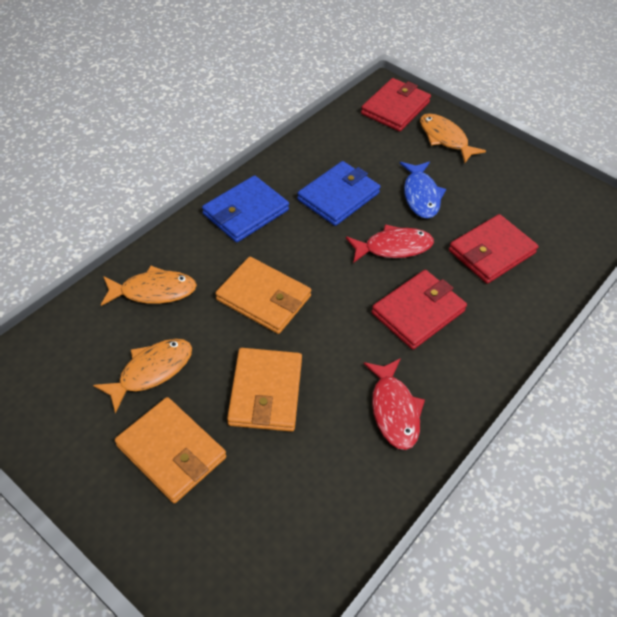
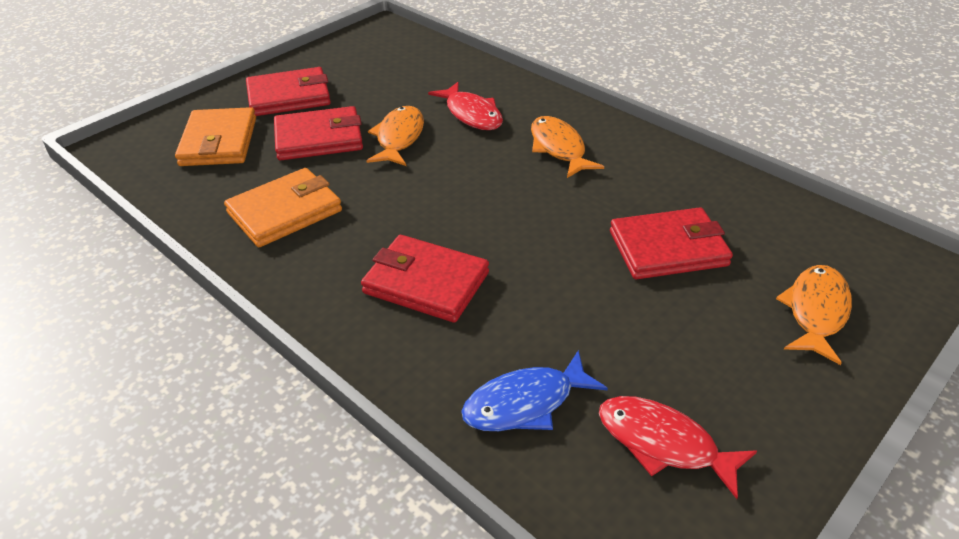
blue wallet: 2 -> 0
orange wallet: 3 -> 2
red wallet: 3 -> 4

